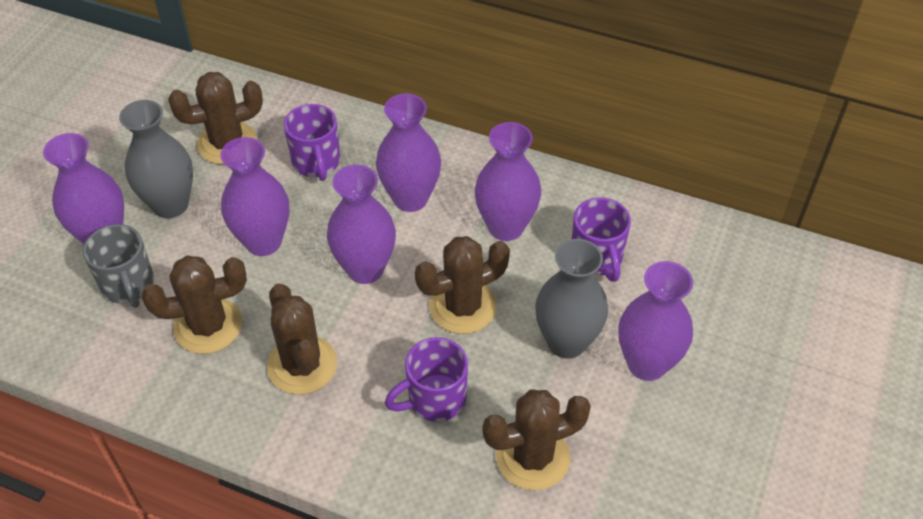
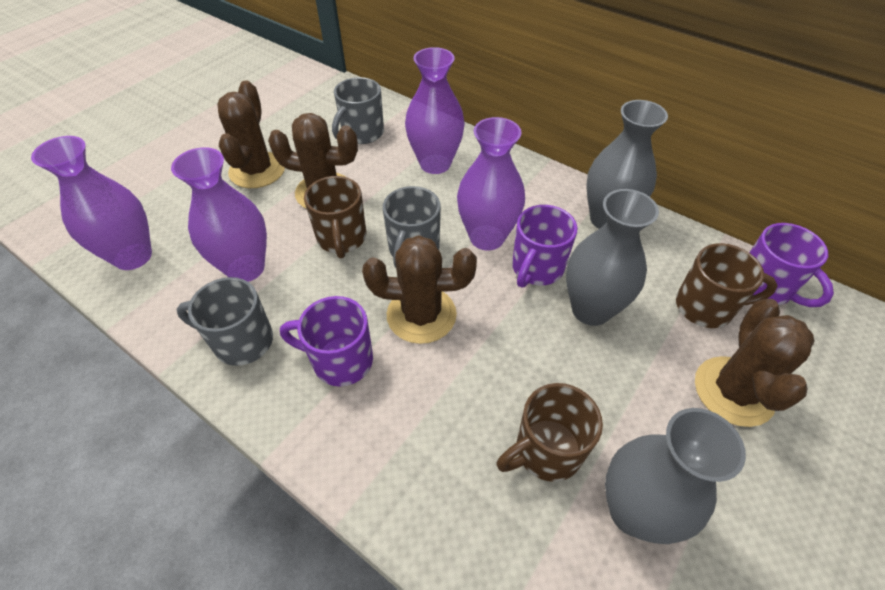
brown cactus: 5 -> 4
brown mug: 0 -> 3
grey mug: 1 -> 3
grey vase: 2 -> 3
purple vase: 6 -> 4

